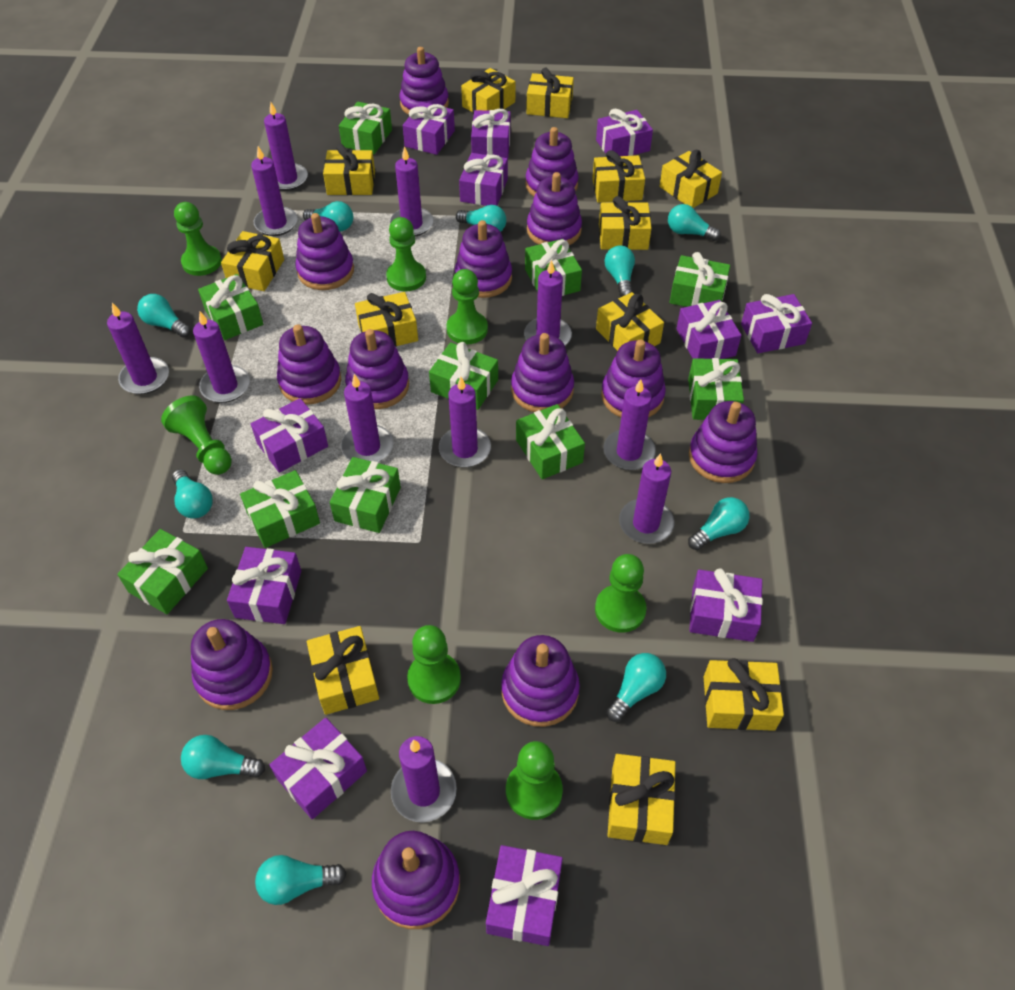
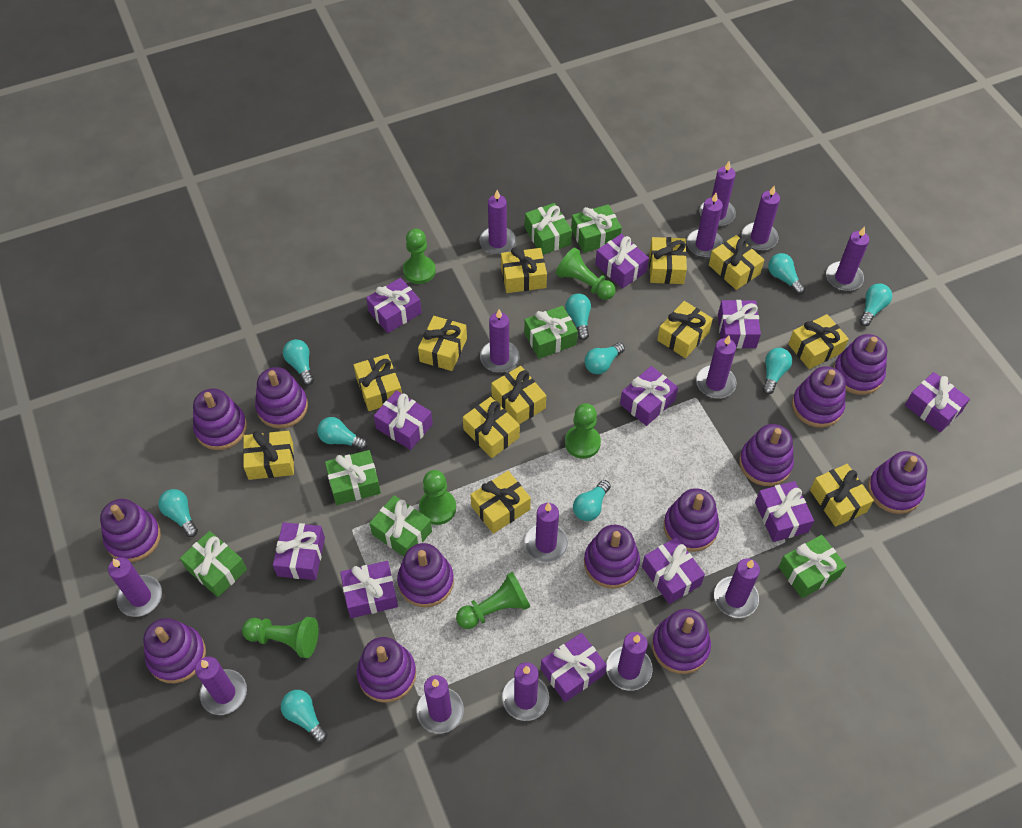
green gift: 10 -> 7
green pawn: 7 -> 6
purple candle: 11 -> 14

